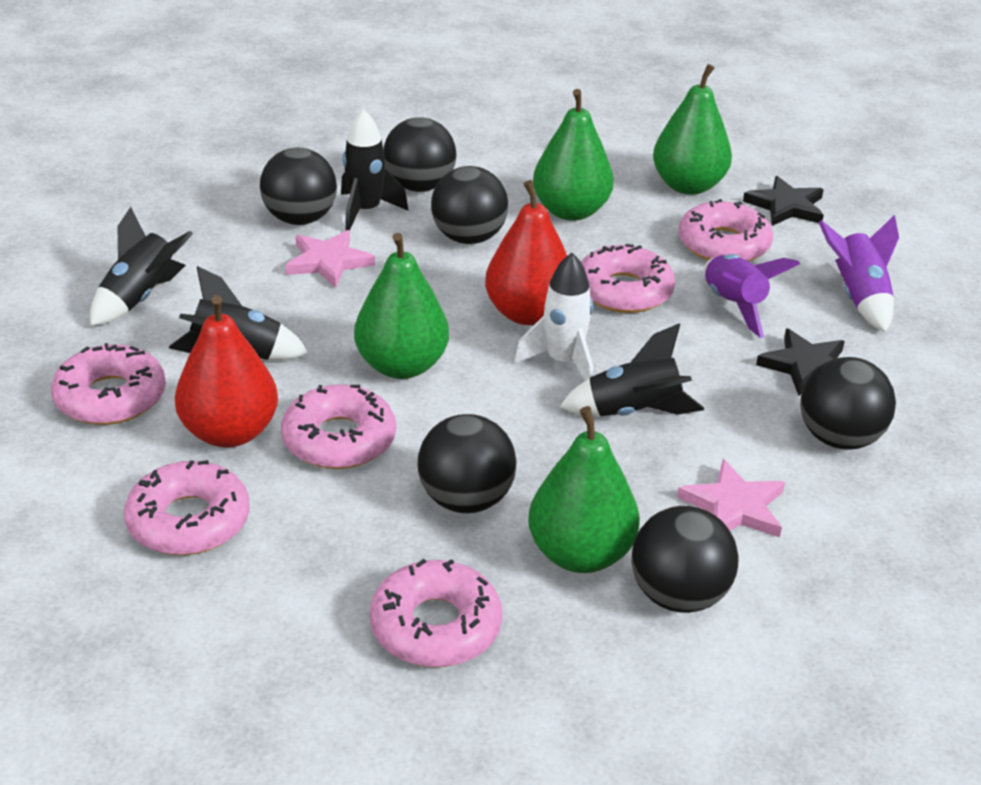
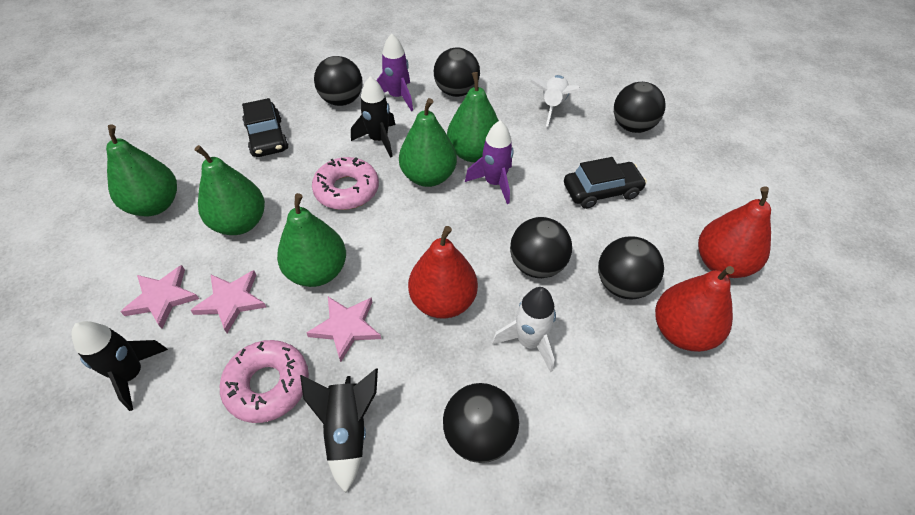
black car: 0 -> 2
black rocket: 4 -> 3
black star: 2 -> 0
green pear: 4 -> 5
pink donut: 6 -> 2
pink star: 2 -> 3
red pear: 2 -> 3
white rocket: 1 -> 2

